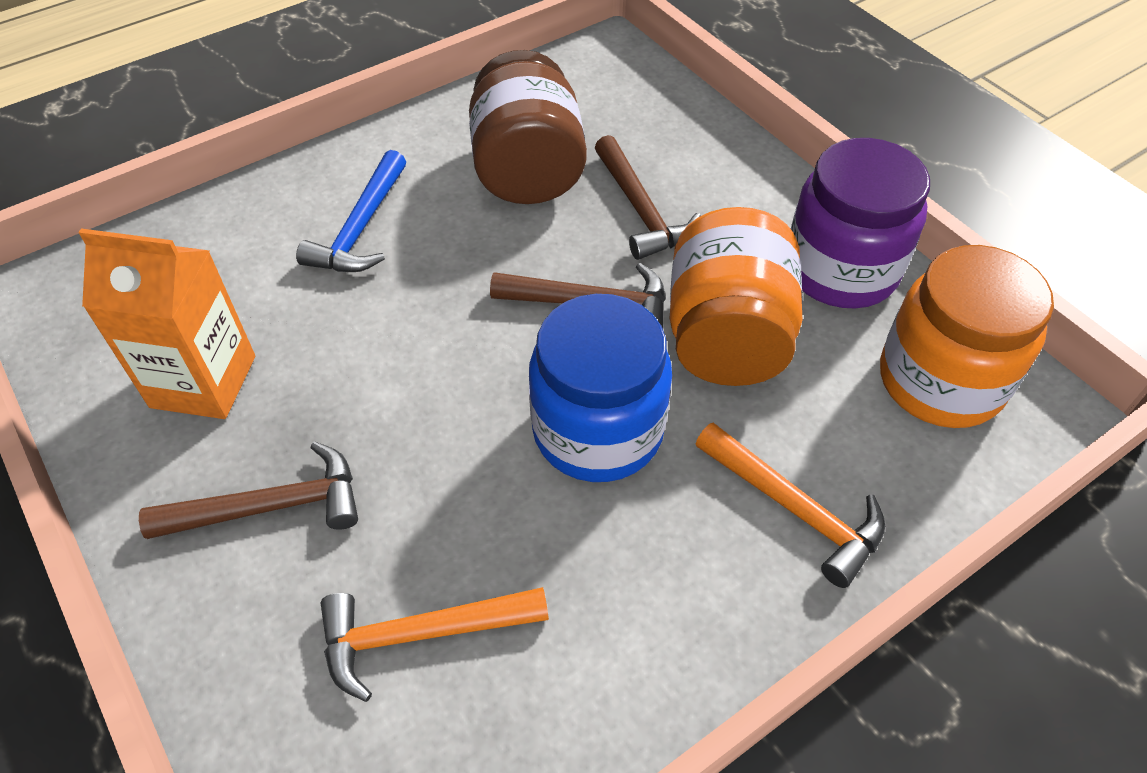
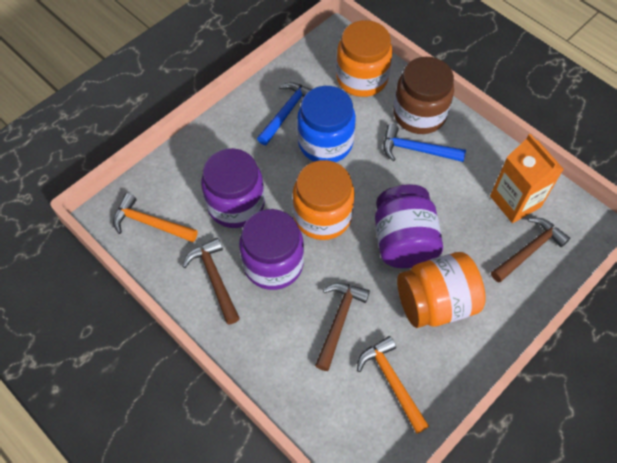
blue hammer: 1 -> 2
orange jar: 2 -> 3
purple jar: 1 -> 3

